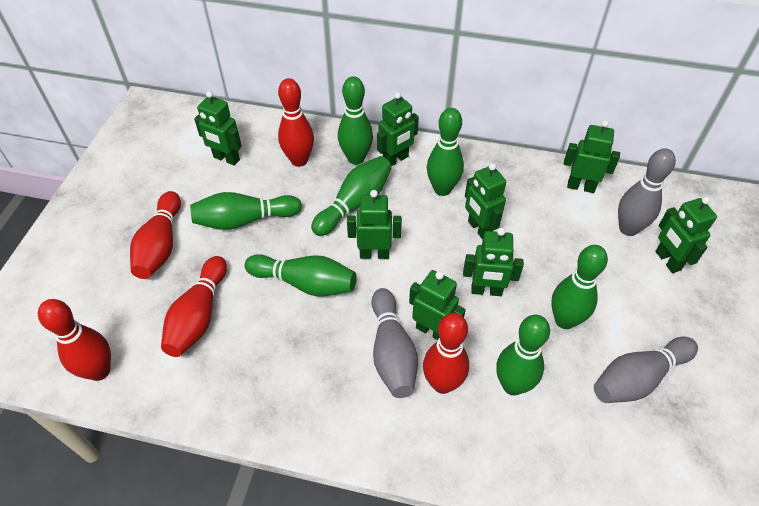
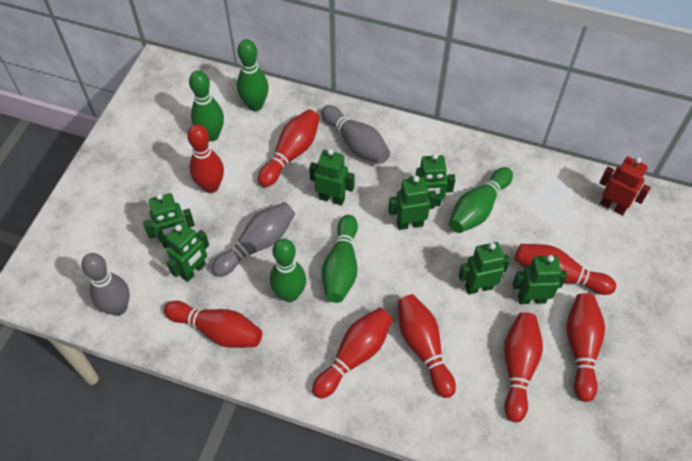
green bowling pin: 7 -> 5
green robot: 8 -> 7
red bowling pin: 5 -> 8
red robot: 0 -> 1

